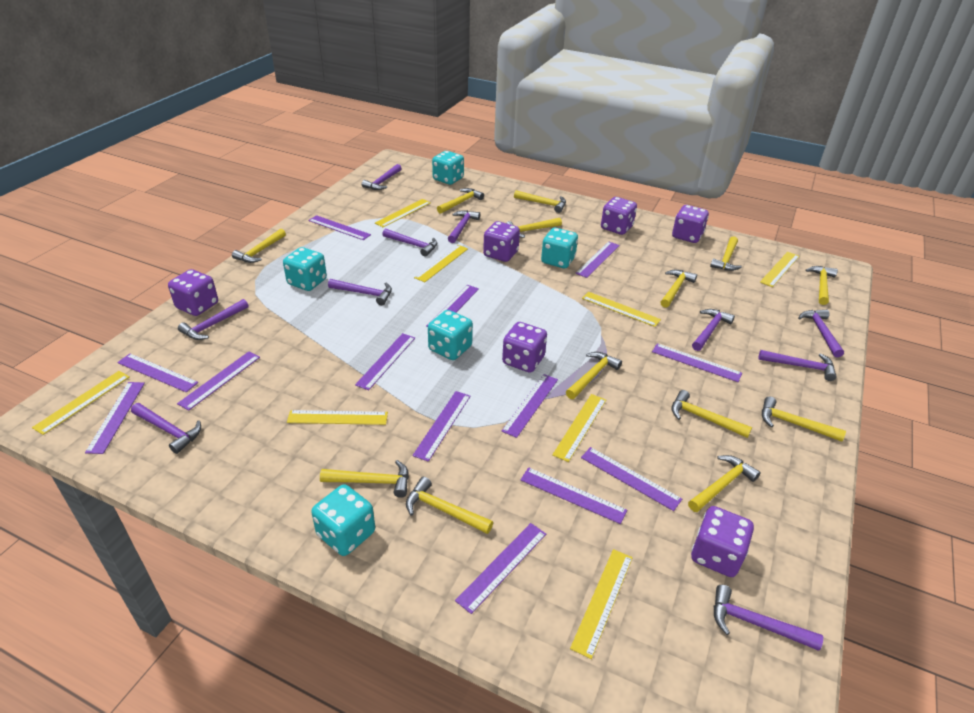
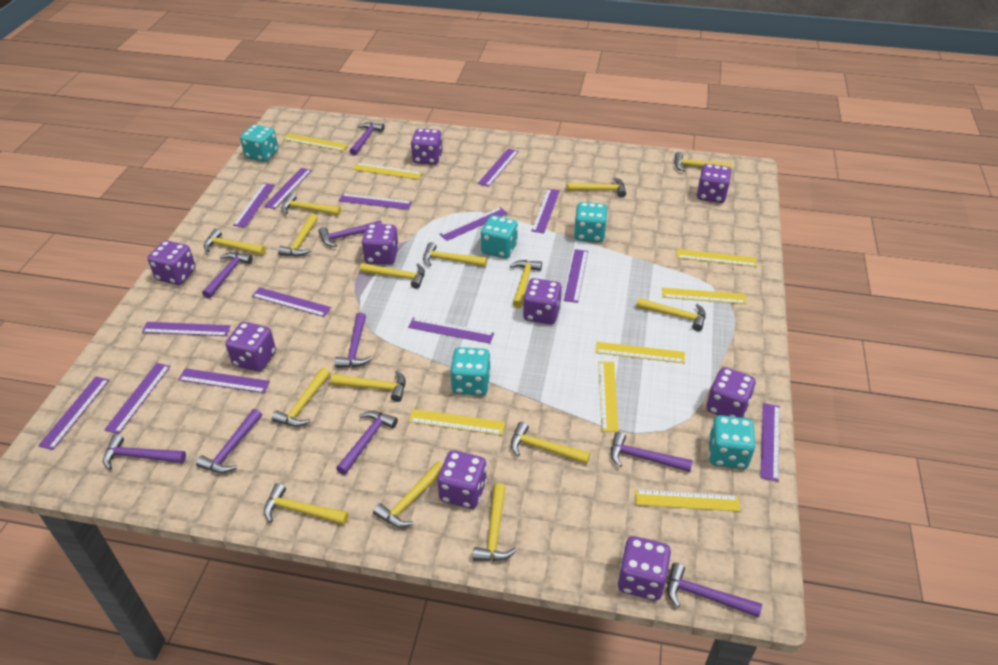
purple dice: 6 -> 9
purple hammer: 10 -> 9
purple ruler: 13 -> 14
yellow hammer: 13 -> 15

